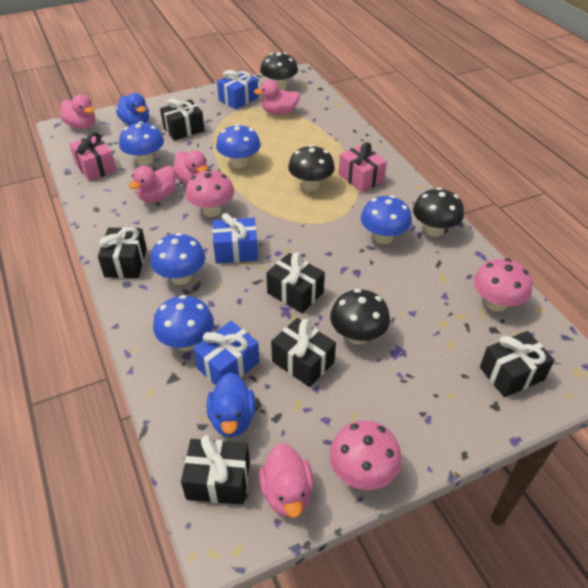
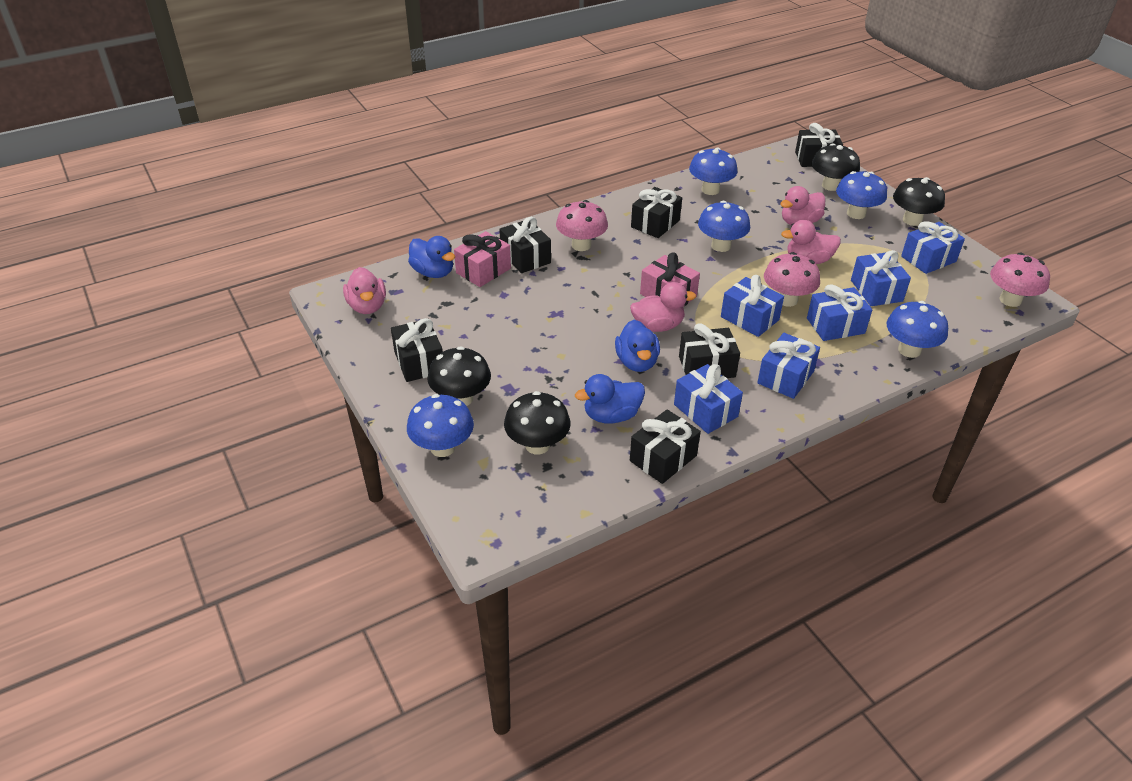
blue duck: 2 -> 3
blue gift: 3 -> 6
pink duck: 5 -> 4

